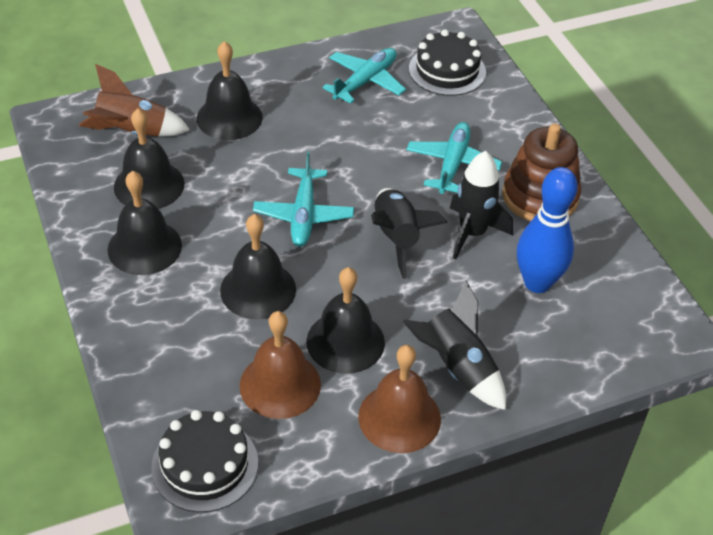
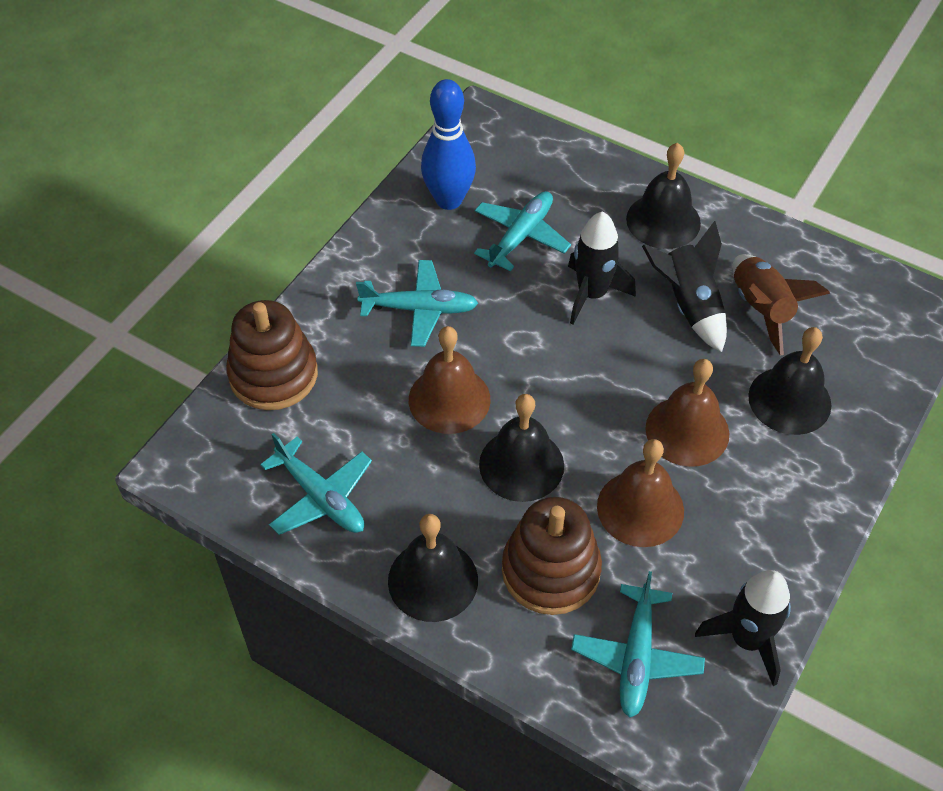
black bell: 5 -> 4
black cake: 2 -> 0
brown bell: 2 -> 3
brown stacking toy: 1 -> 2
turquoise plane: 3 -> 4

